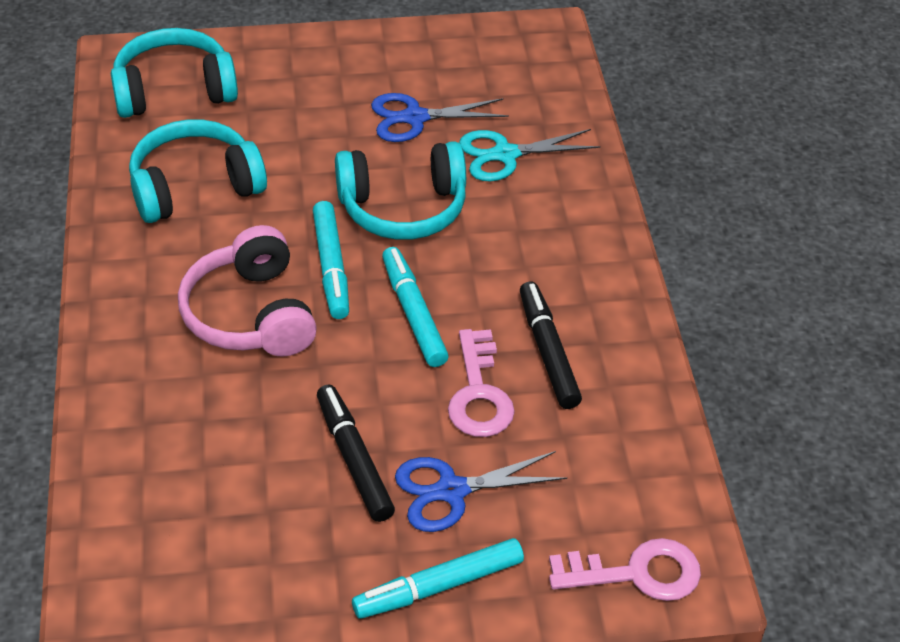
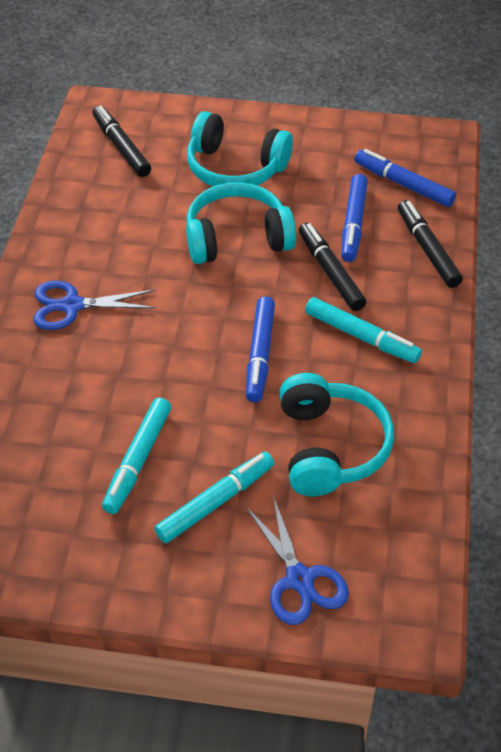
black marker: 2 -> 3
blue marker: 0 -> 3
pink headphones: 1 -> 0
pink key: 2 -> 0
turquoise scissors: 1 -> 0

